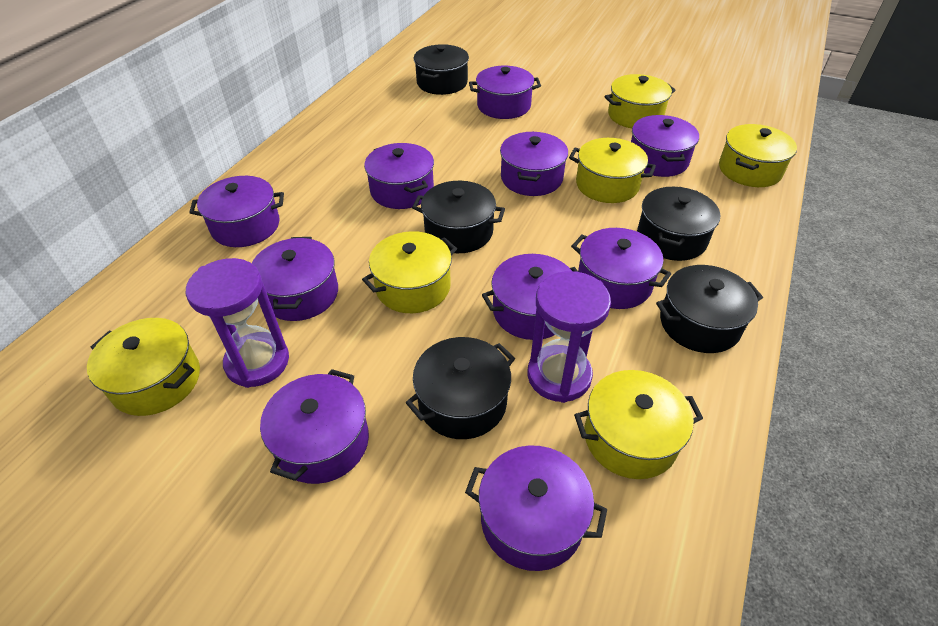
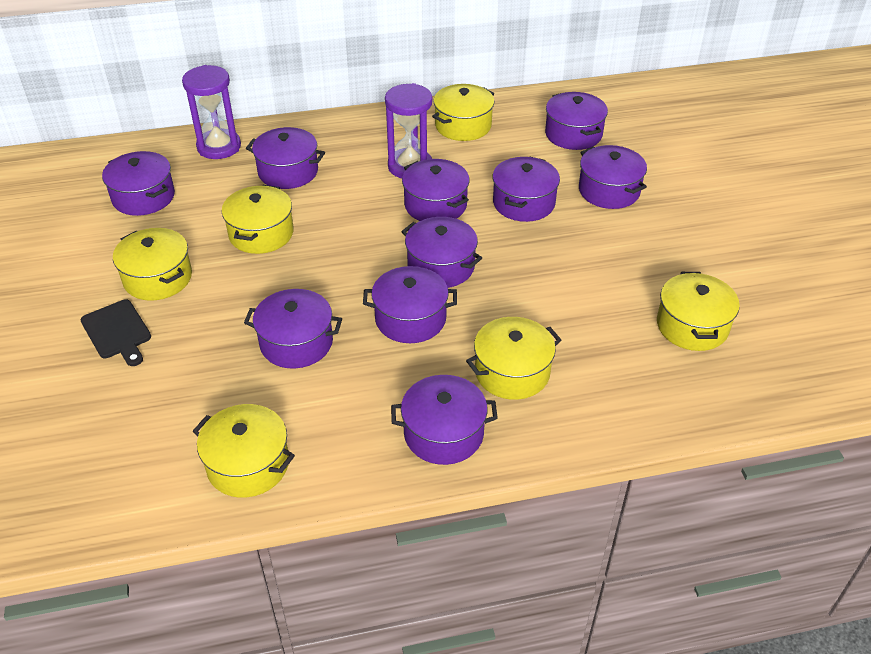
black cutting board: 0 -> 1
black pot: 5 -> 0

